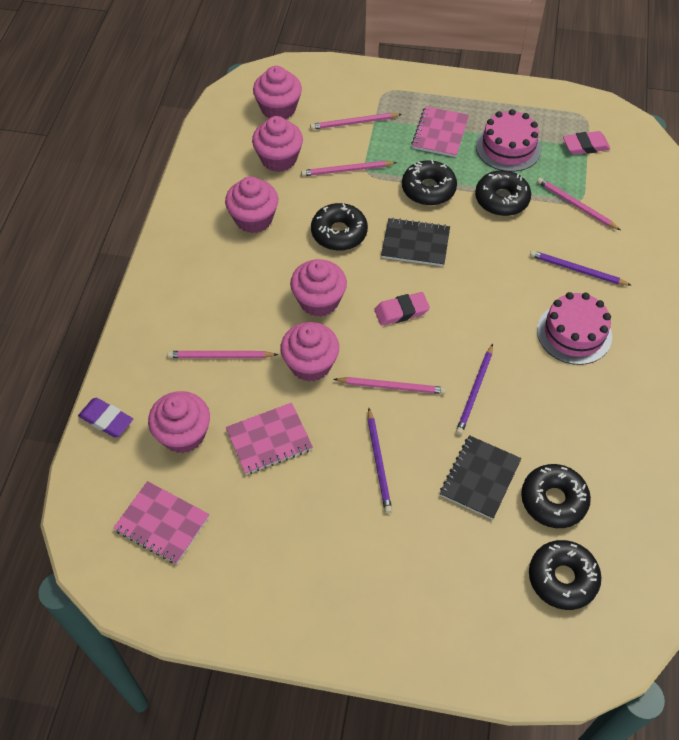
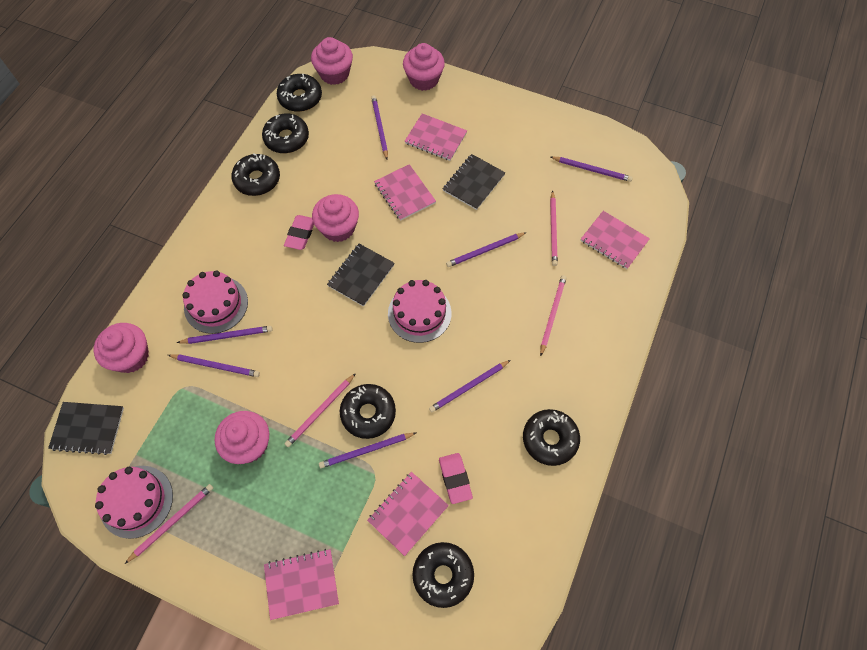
black donut: 5 -> 6
black notebook: 2 -> 3
pink cake: 2 -> 3
pink cupcake: 6 -> 5
pink notebook: 3 -> 5
pink pencil: 5 -> 4
purple eraser: 1 -> 0
purple pencil: 3 -> 7

